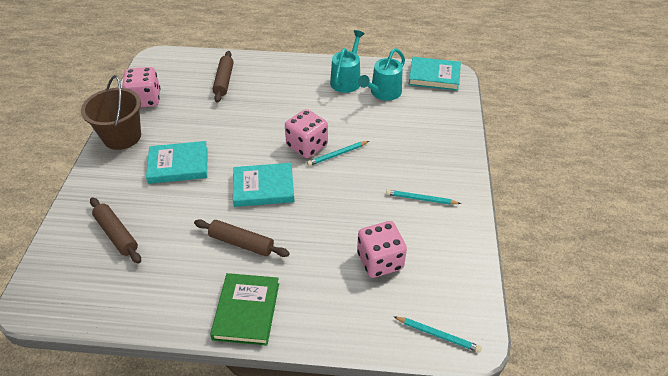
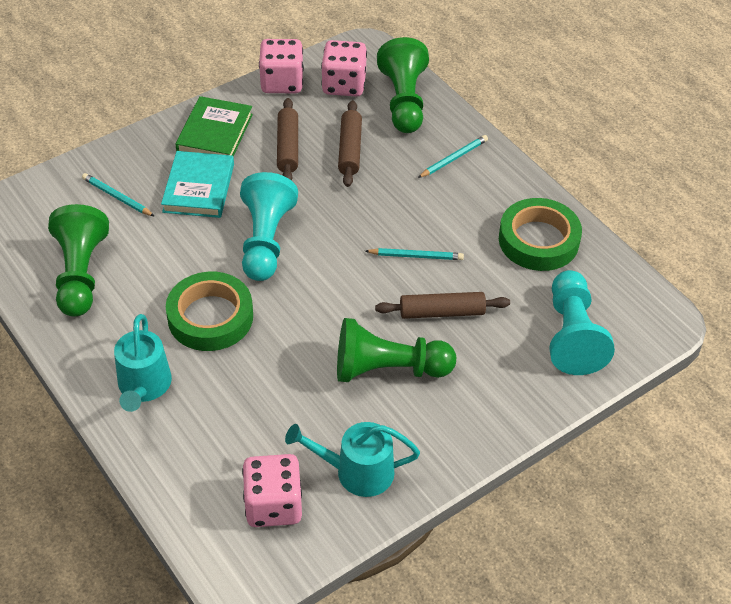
brown bucket: 1 -> 0
green pawn: 0 -> 3
green tape: 0 -> 2
turquoise book: 3 -> 1
turquoise pawn: 0 -> 2

